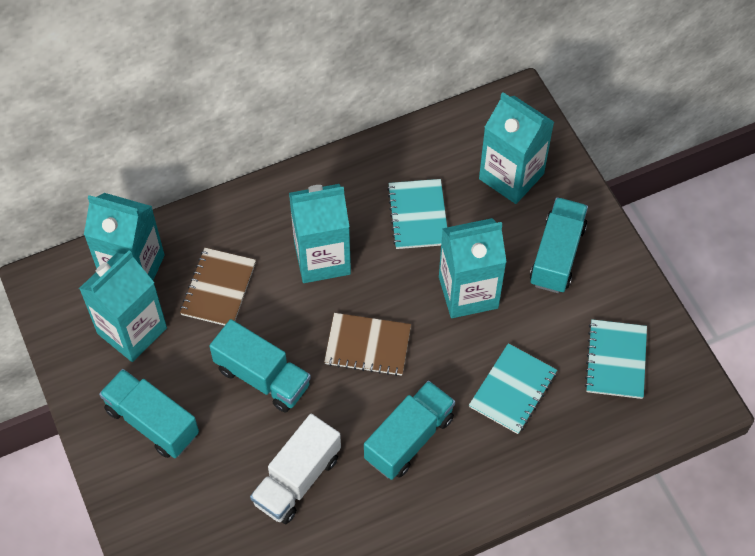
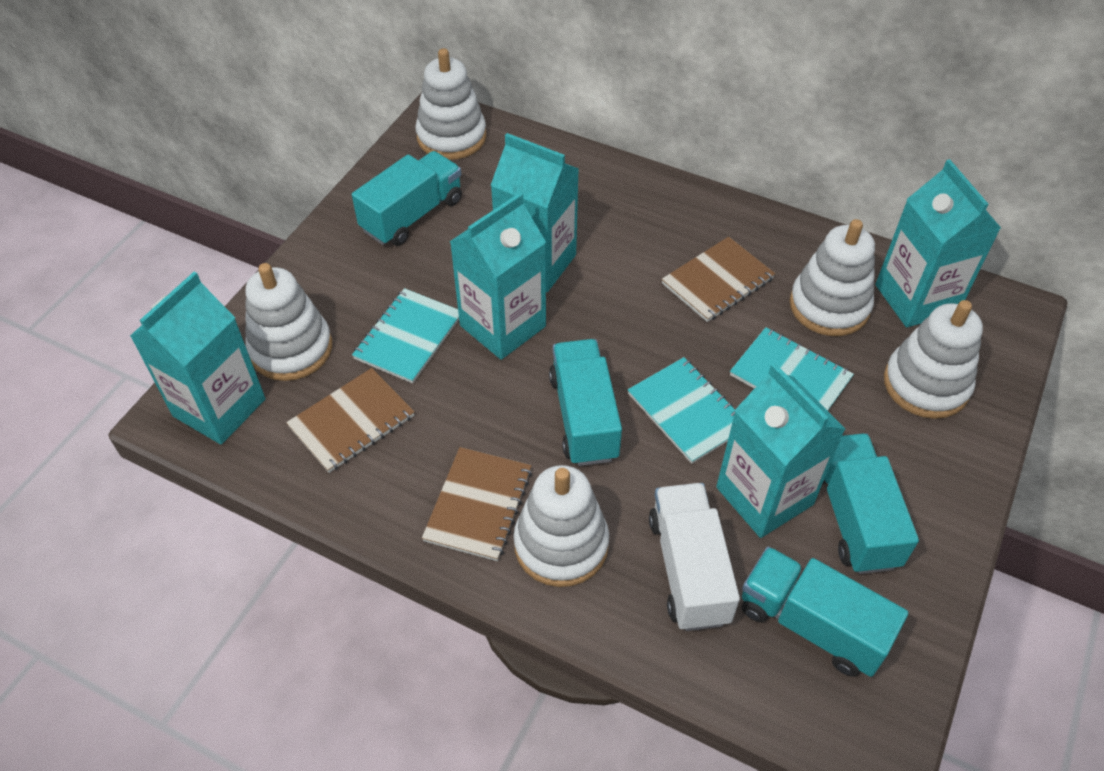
brown notebook: 2 -> 3
white stacking toy: 0 -> 5

